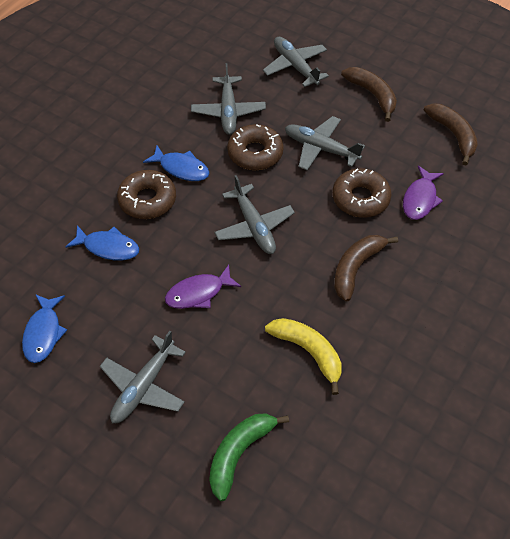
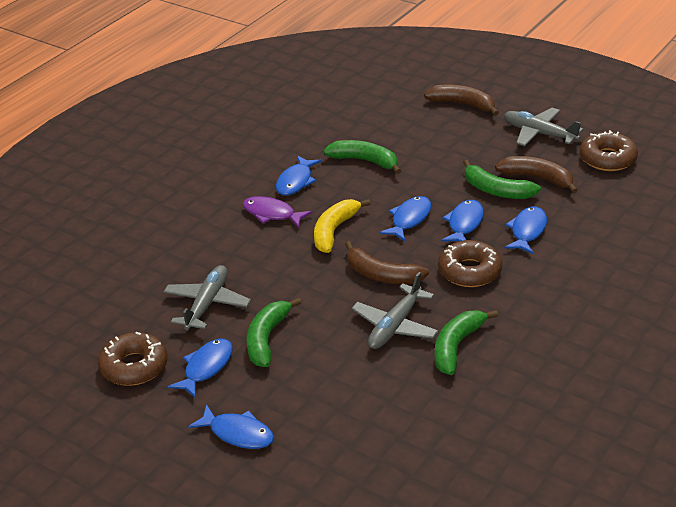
blue fish: 3 -> 6
green banana: 1 -> 4
grey plane: 5 -> 3
purple fish: 2 -> 1

